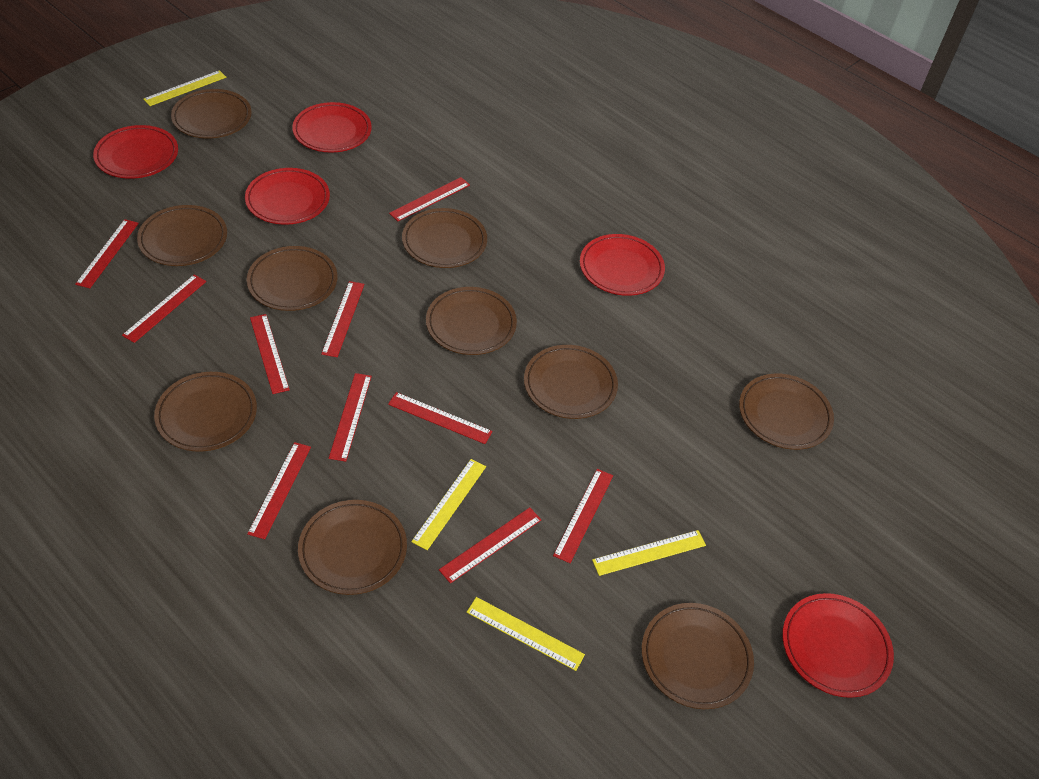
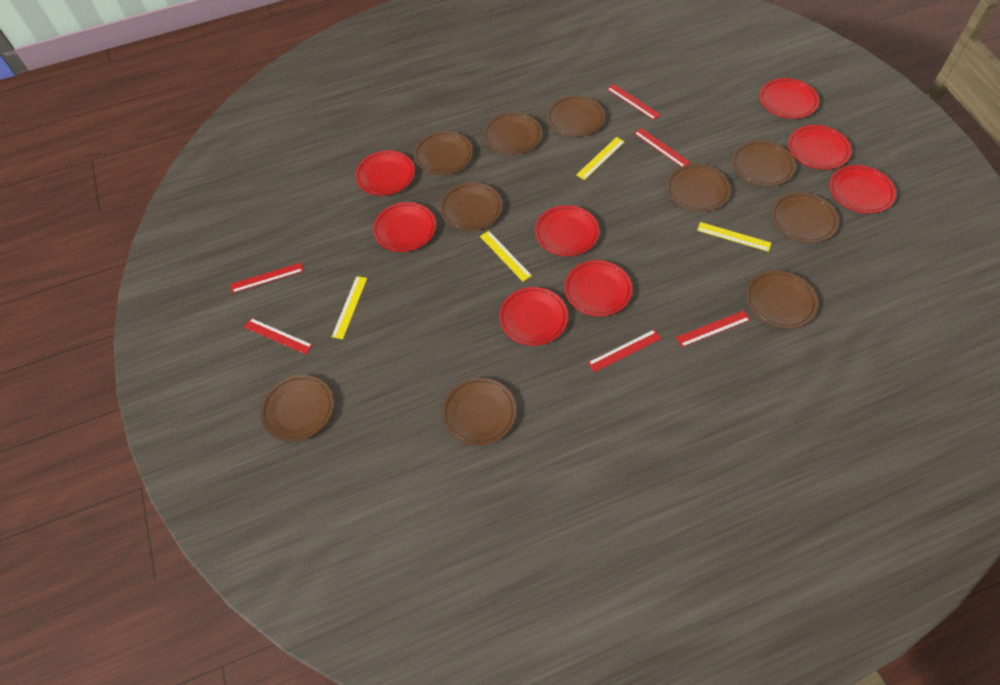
red plate: 5 -> 8
red ruler: 10 -> 6

